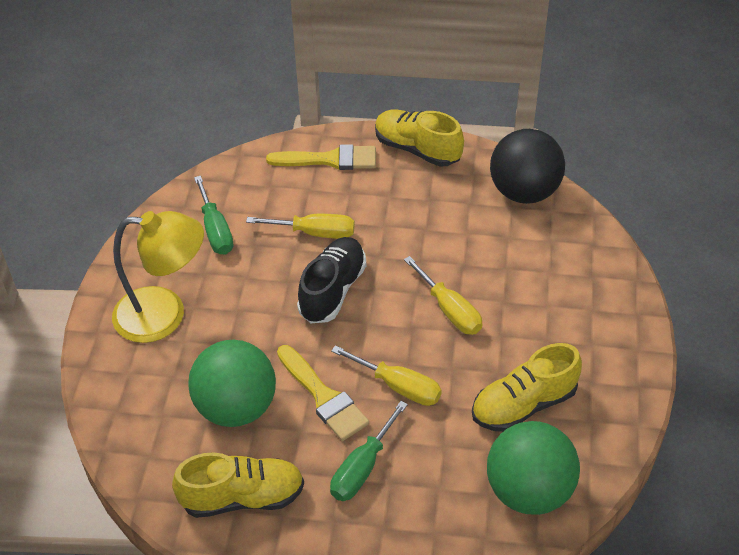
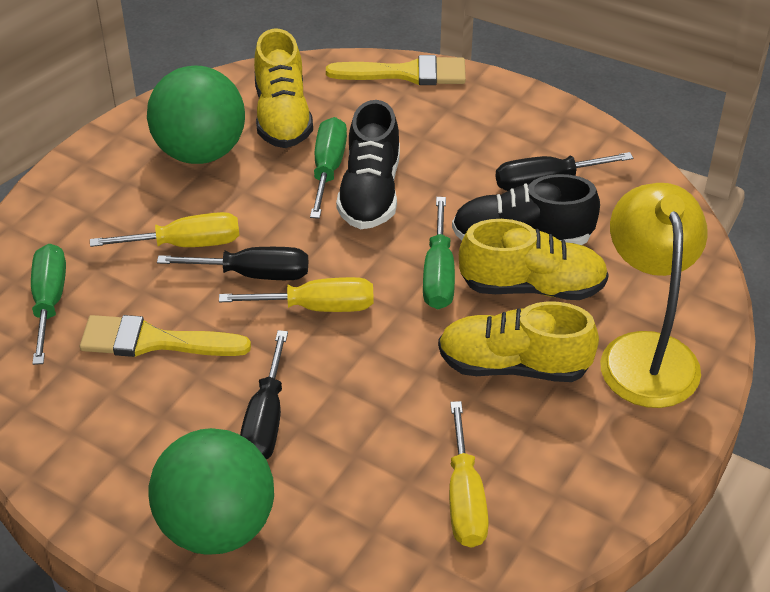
black ball: 1 -> 0
black screwdriver: 0 -> 3
black shoe: 1 -> 2
green screwdriver: 2 -> 3

